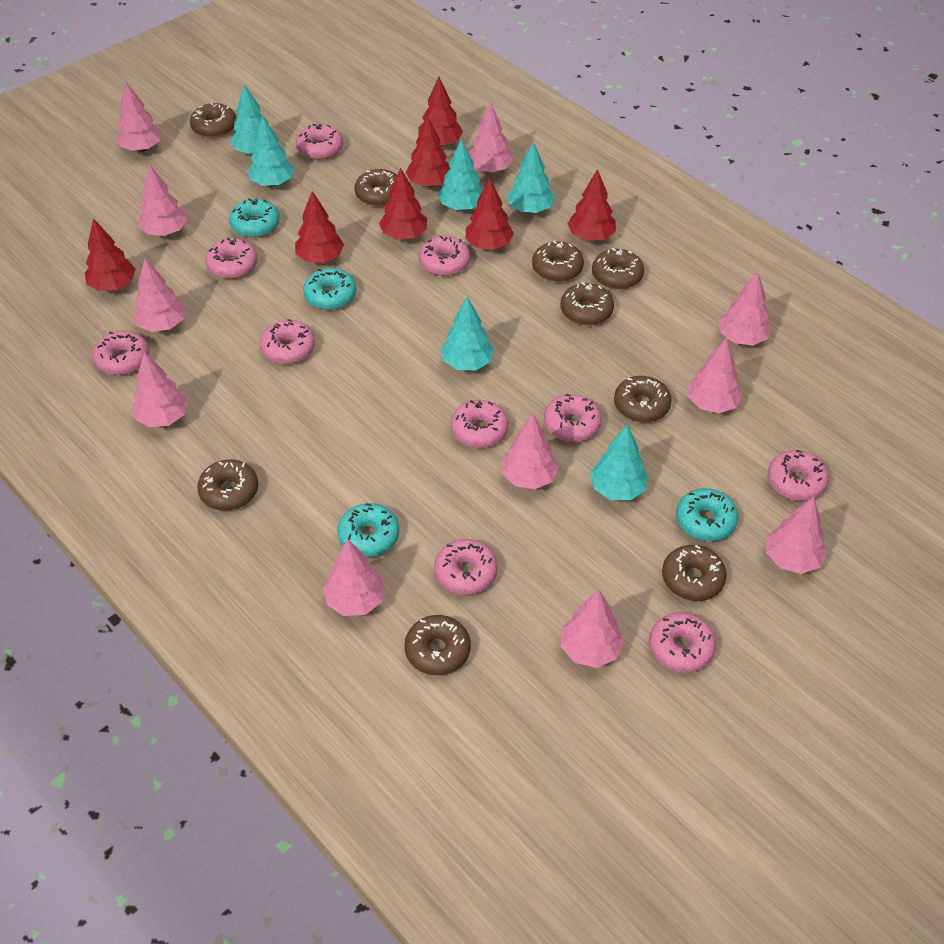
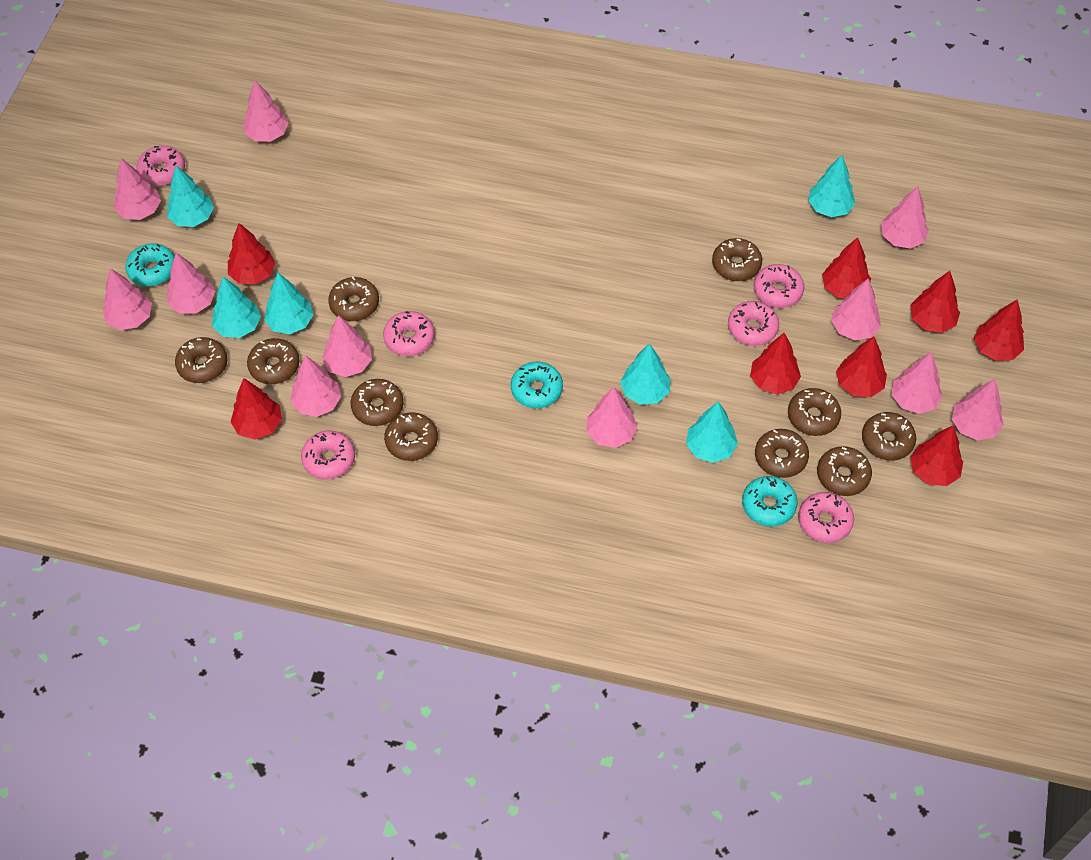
brown donut: 9 -> 10
pink donut: 10 -> 6
red tree: 7 -> 8
turquoise donut: 4 -> 3

